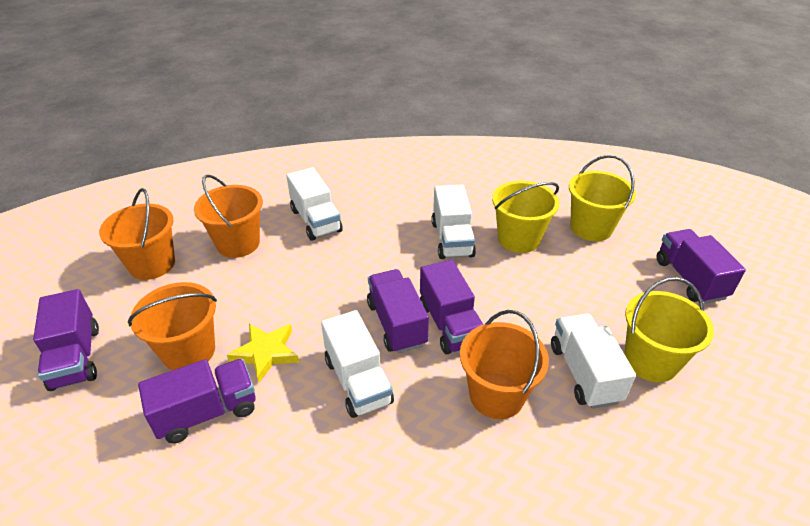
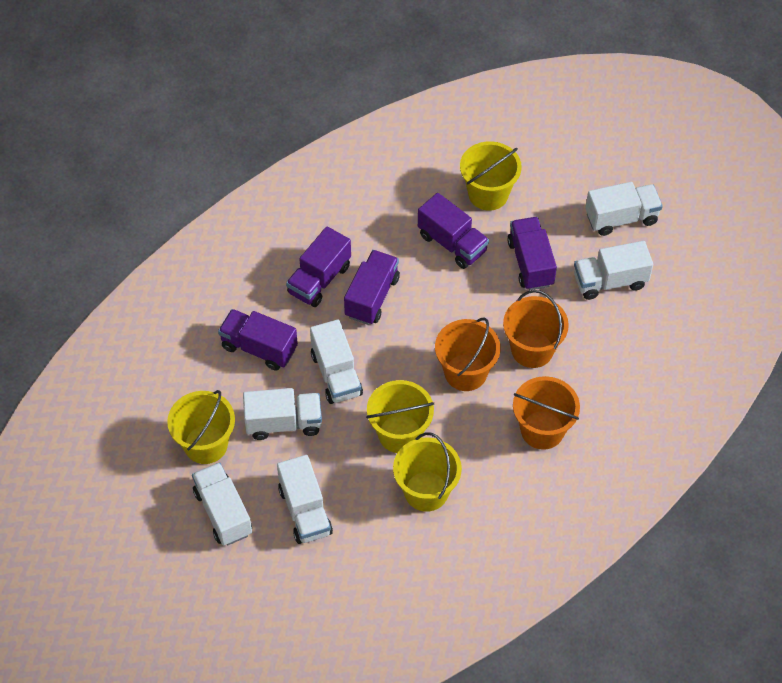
orange bucket: 4 -> 3
white truck: 4 -> 6
yellow bucket: 3 -> 4
yellow star: 1 -> 0

